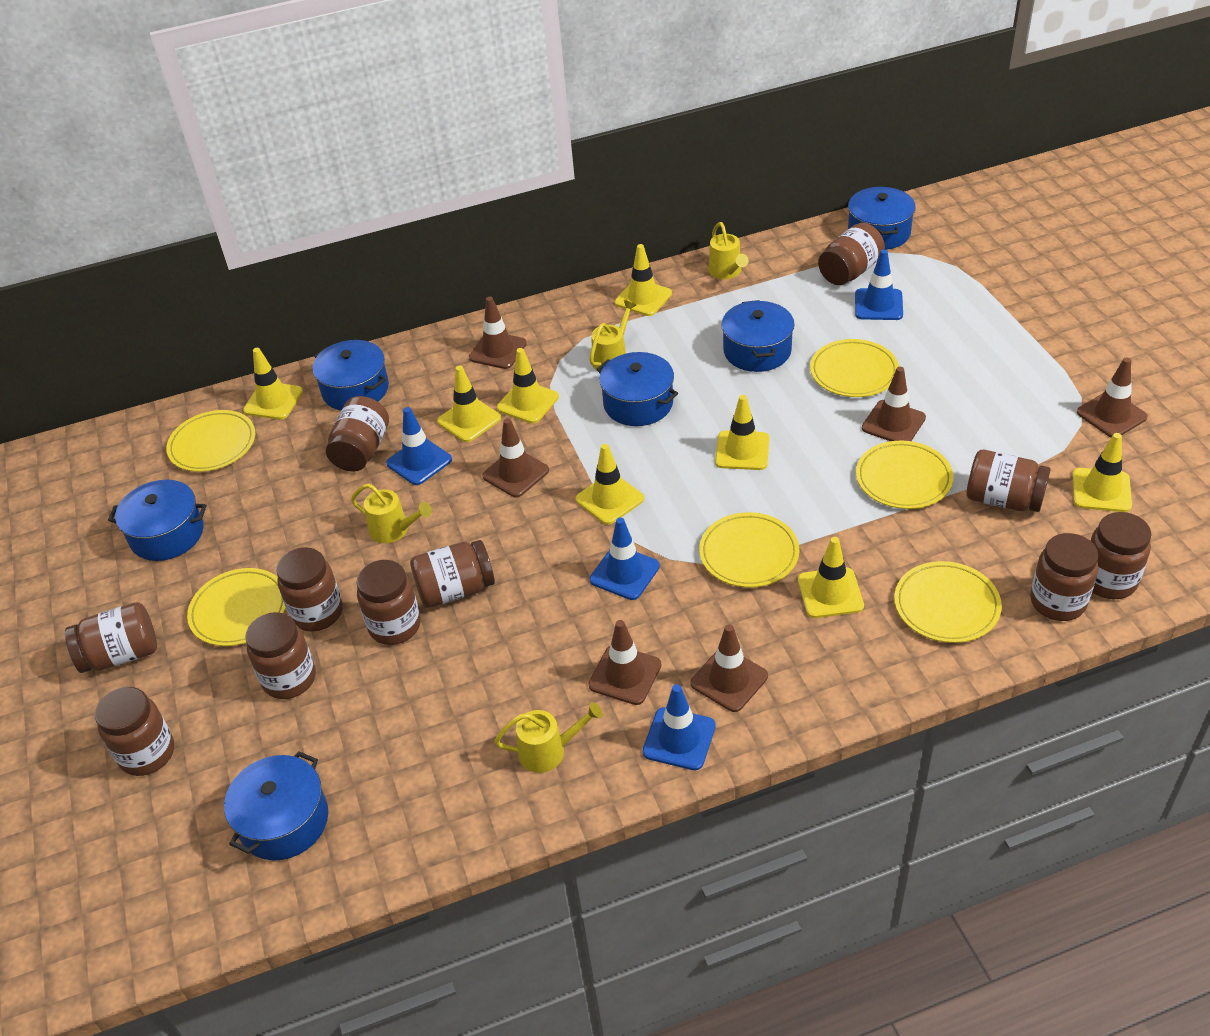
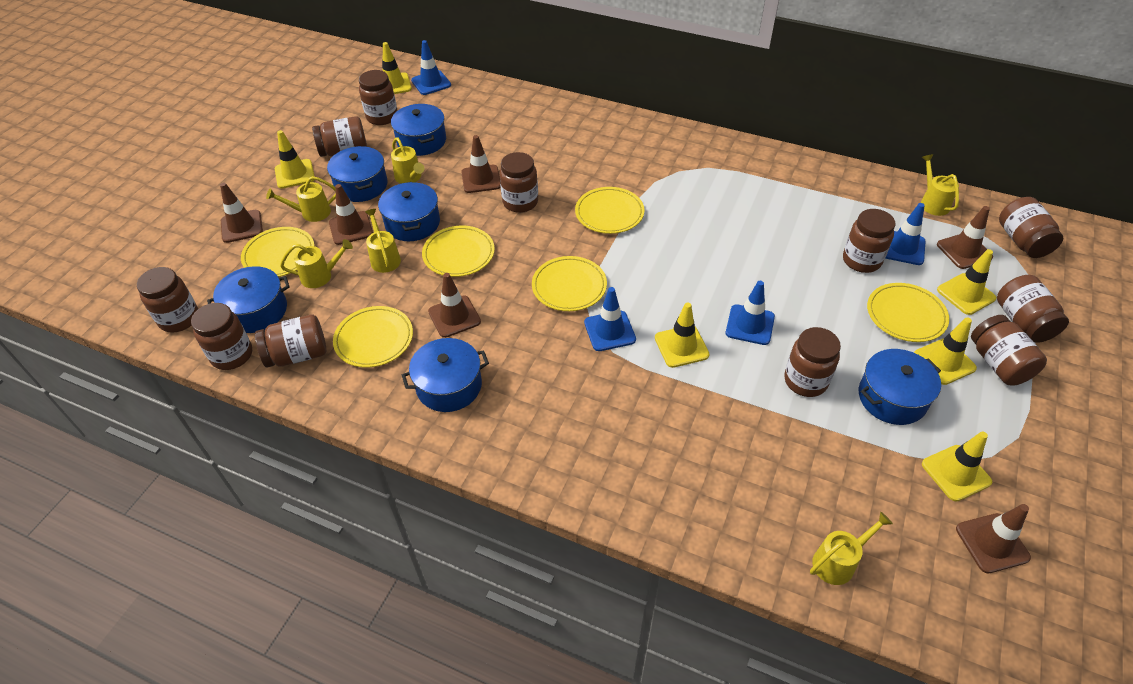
yellow traffic cone: 8 -> 6
yellow watering can: 4 -> 6

